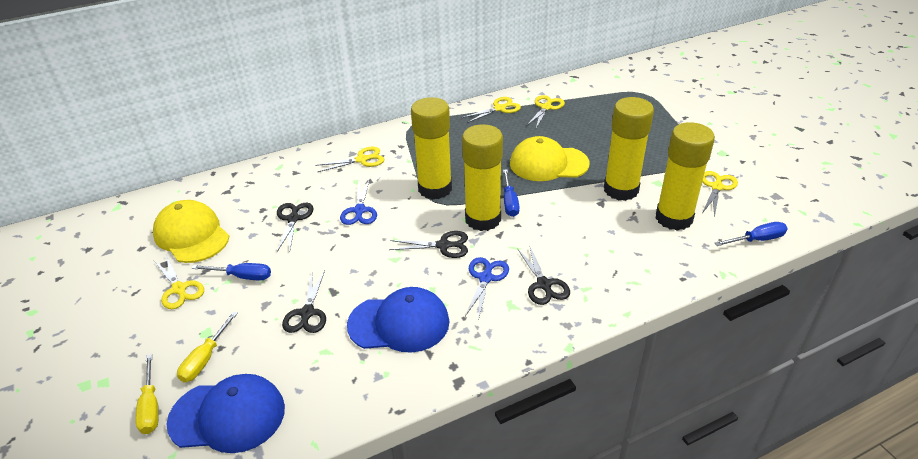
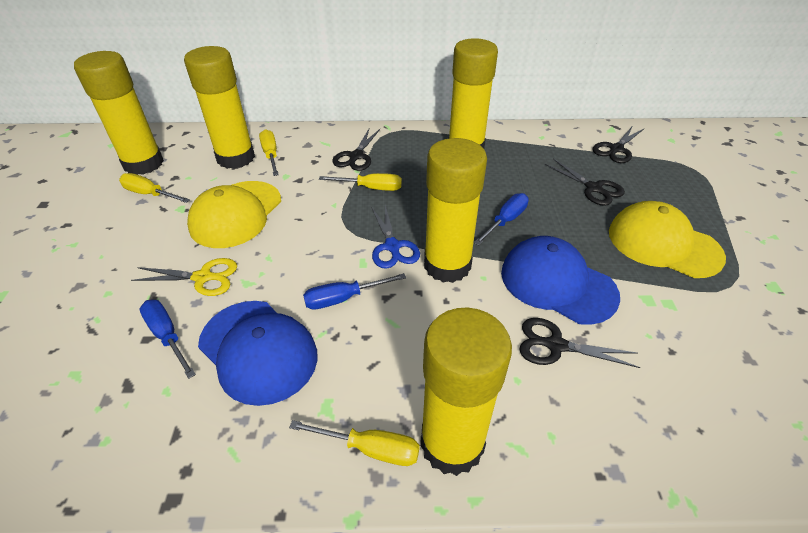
blue scissors: 2 -> 1
yellow glue stick: 4 -> 5
yellow scissors: 5 -> 1
yellow screwdriver: 2 -> 4

